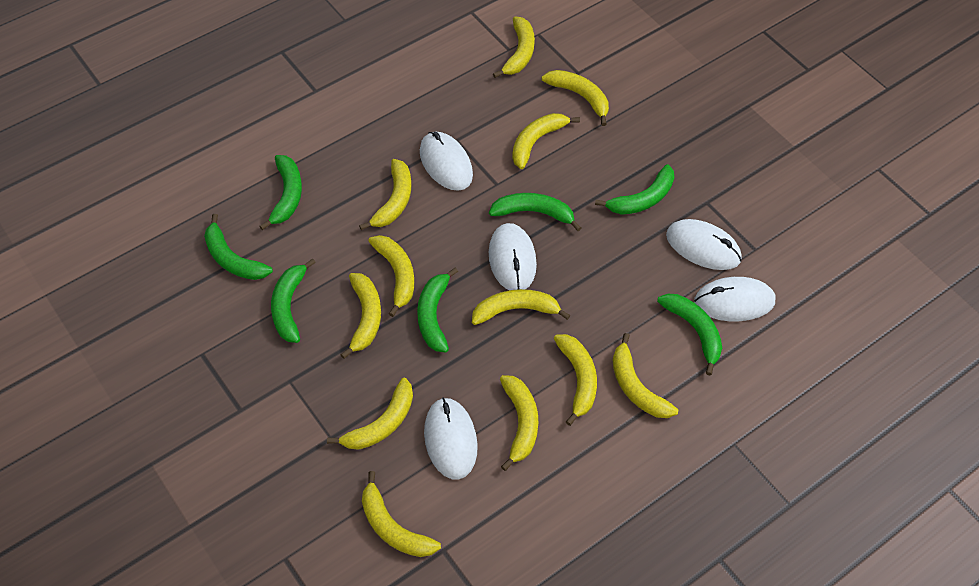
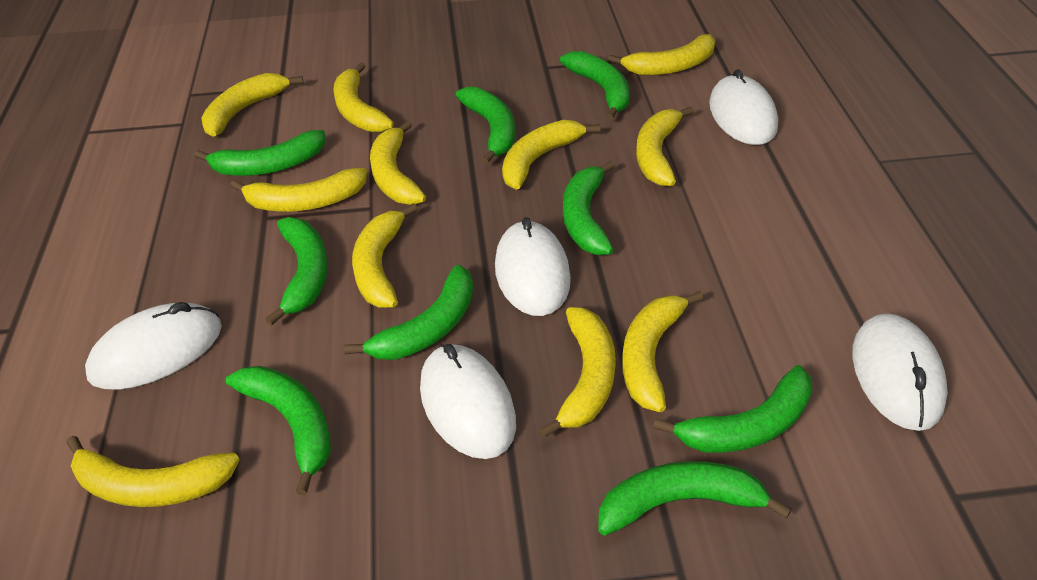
green banana: 7 -> 9
yellow banana: 12 -> 11

